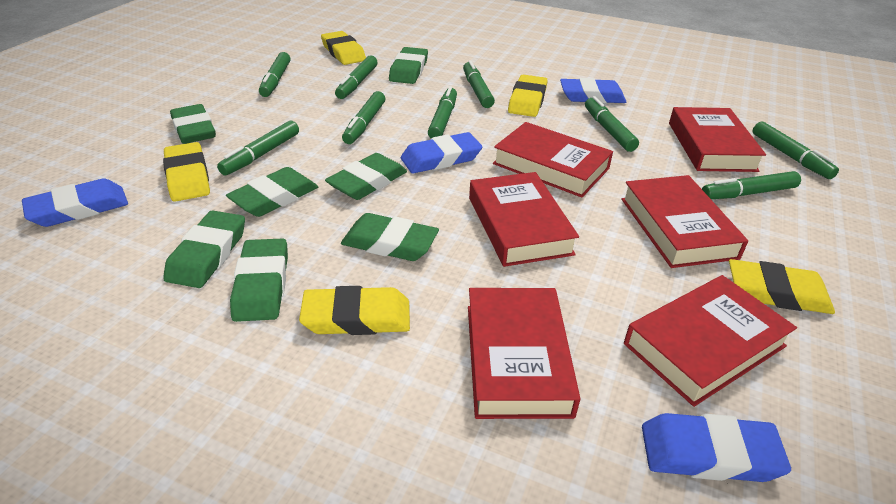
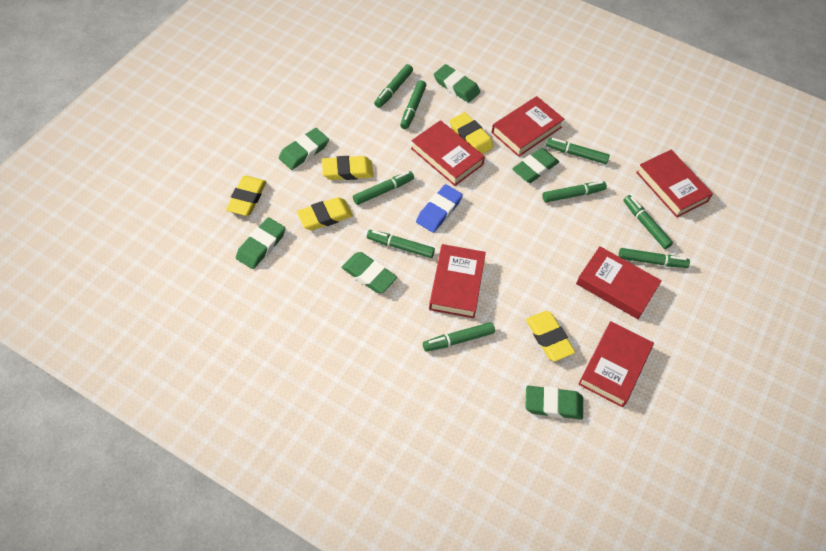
blue eraser: 4 -> 1
green eraser: 7 -> 6

